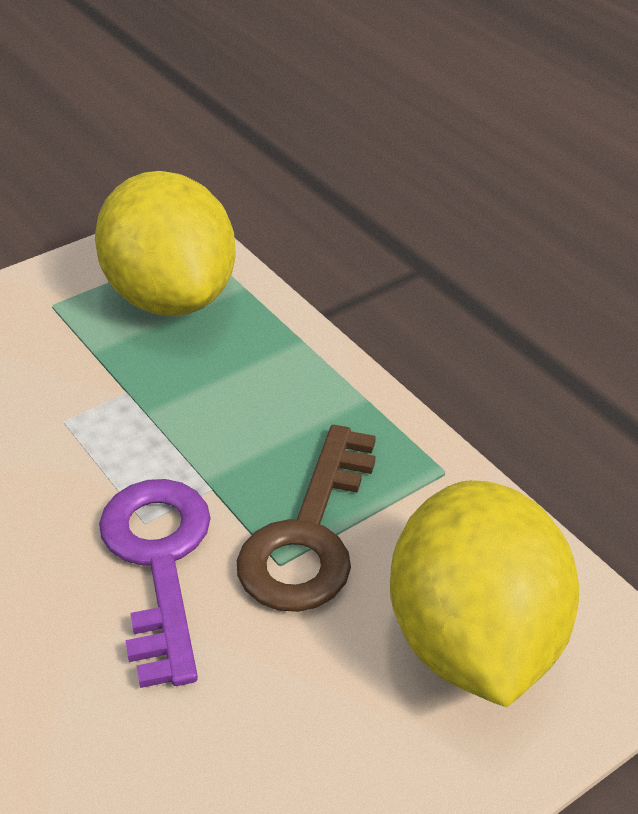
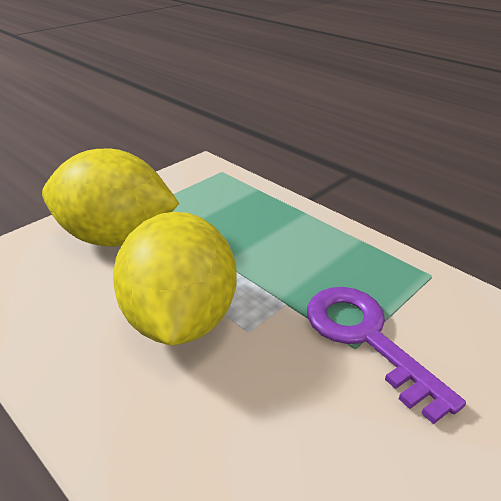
brown key: 1 -> 0

